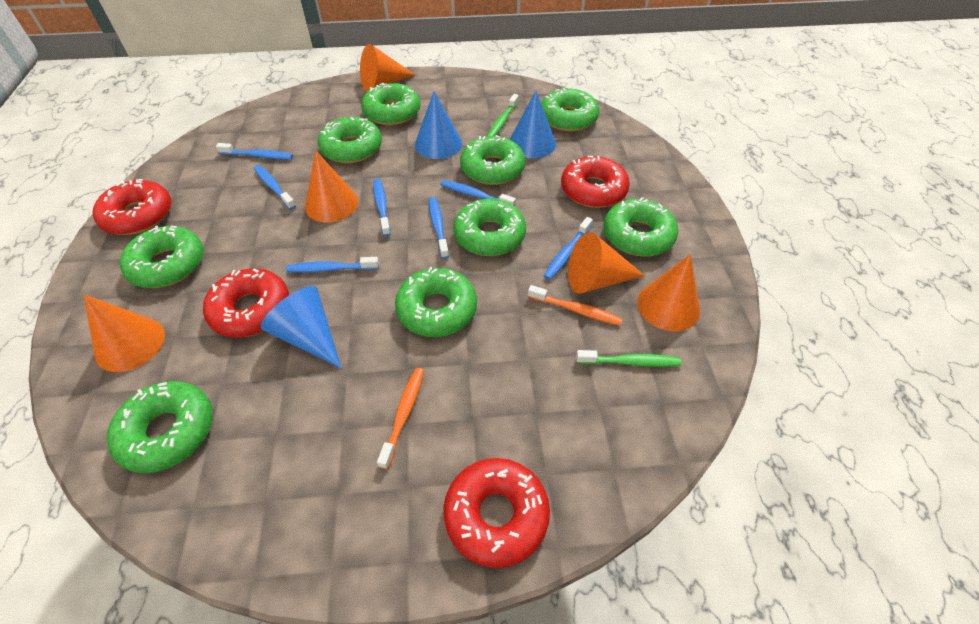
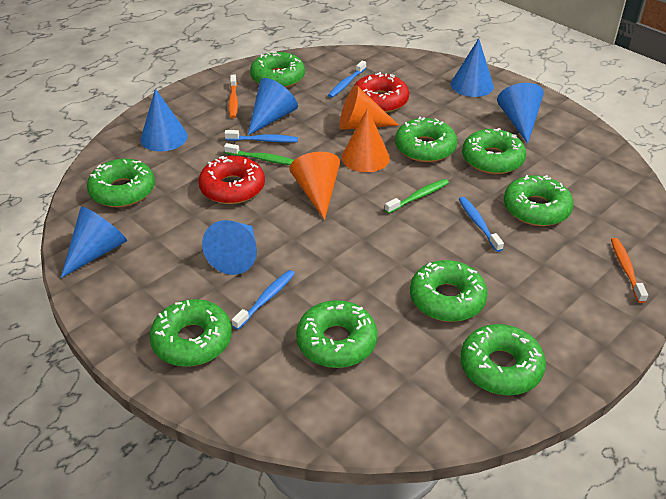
blue cone: 3 -> 6
blue toothbrush: 7 -> 4
orange cone: 5 -> 3
red donut: 4 -> 2

